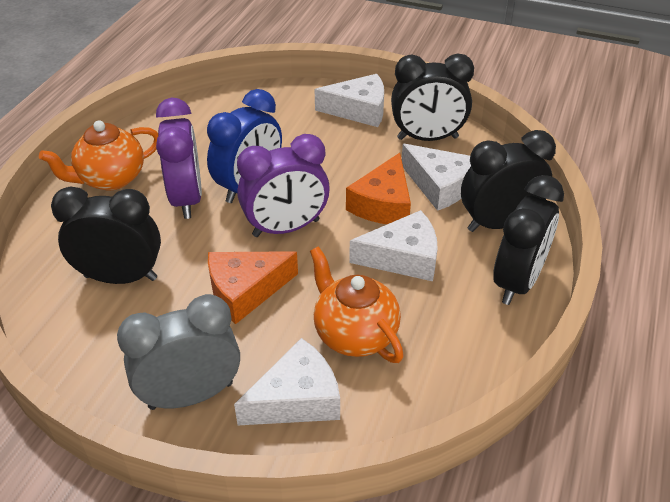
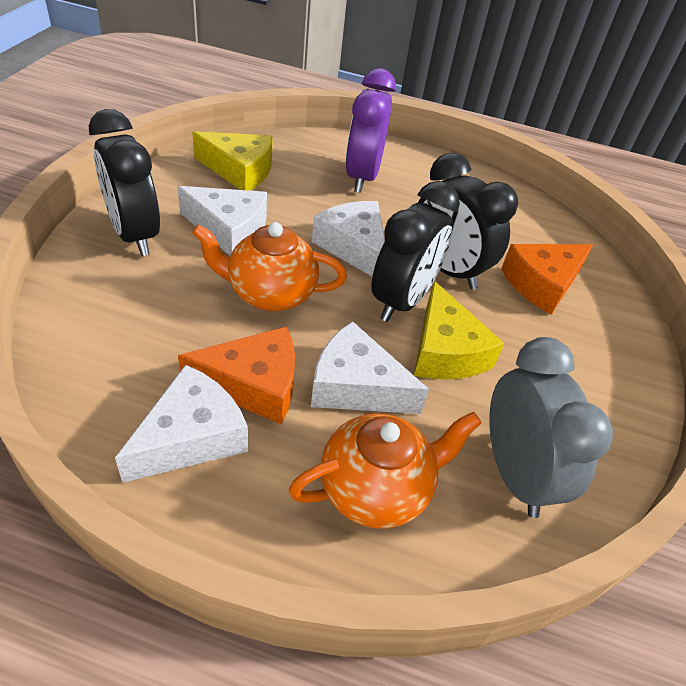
black clock: 4 -> 3
blue clock: 1 -> 0
purple clock: 2 -> 1
yellow cheese: 0 -> 2

